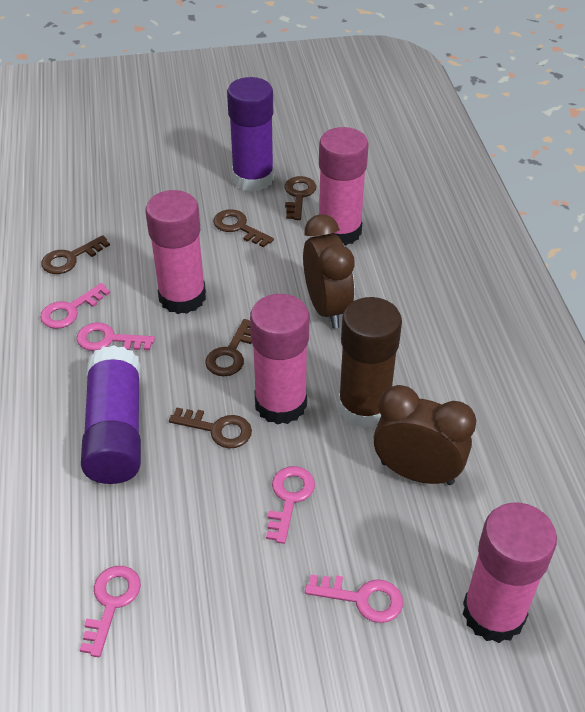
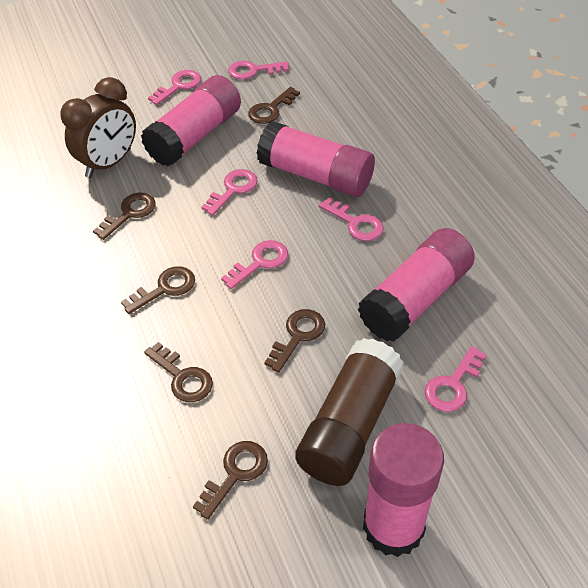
brown clock: 2 -> 1
brown key: 5 -> 6
pink key: 5 -> 6
purple glue stick: 2 -> 0

